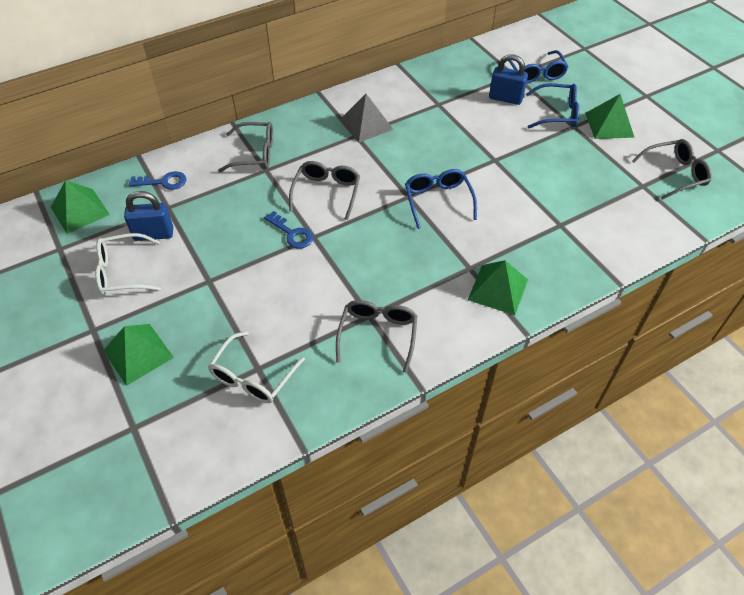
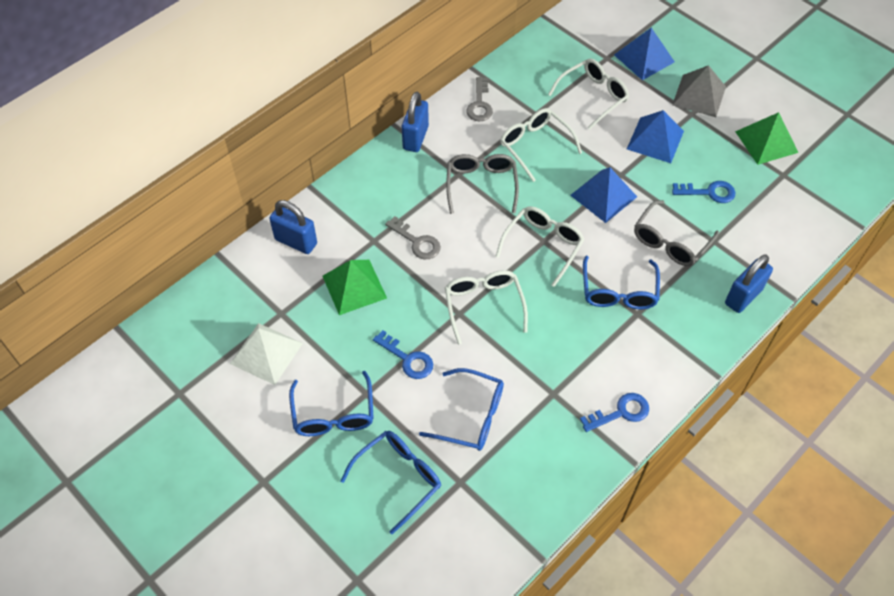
blue glasses: 3 -> 4
blue key: 2 -> 3
blue padlock: 2 -> 3
blue pyramid: 0 -> 3
green pyramid: 4 -> 2
grey glasses: 4 -> 2
grey key: 0 -> 2
white glasses: 2 -> 4
white pyramid: 0 -> 1

